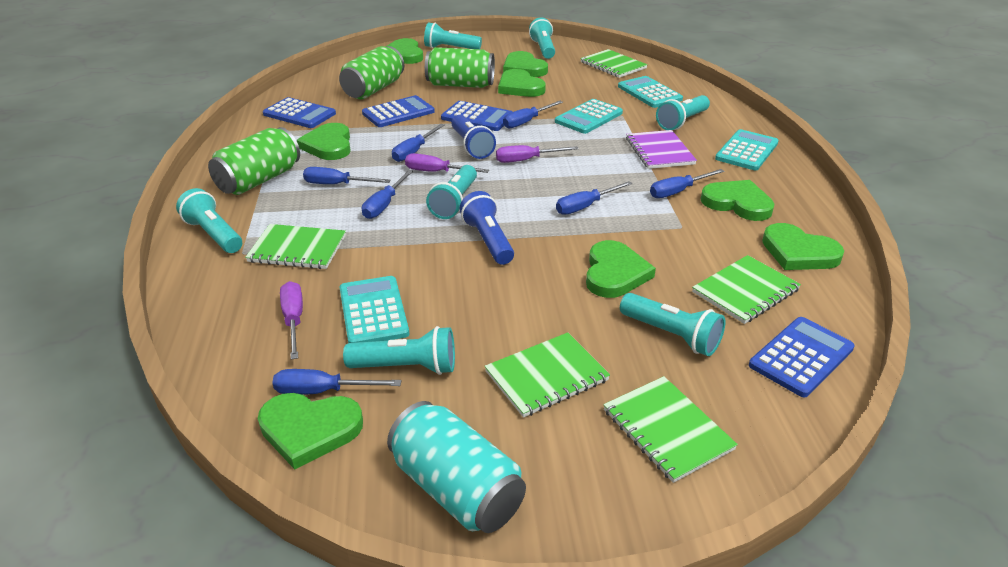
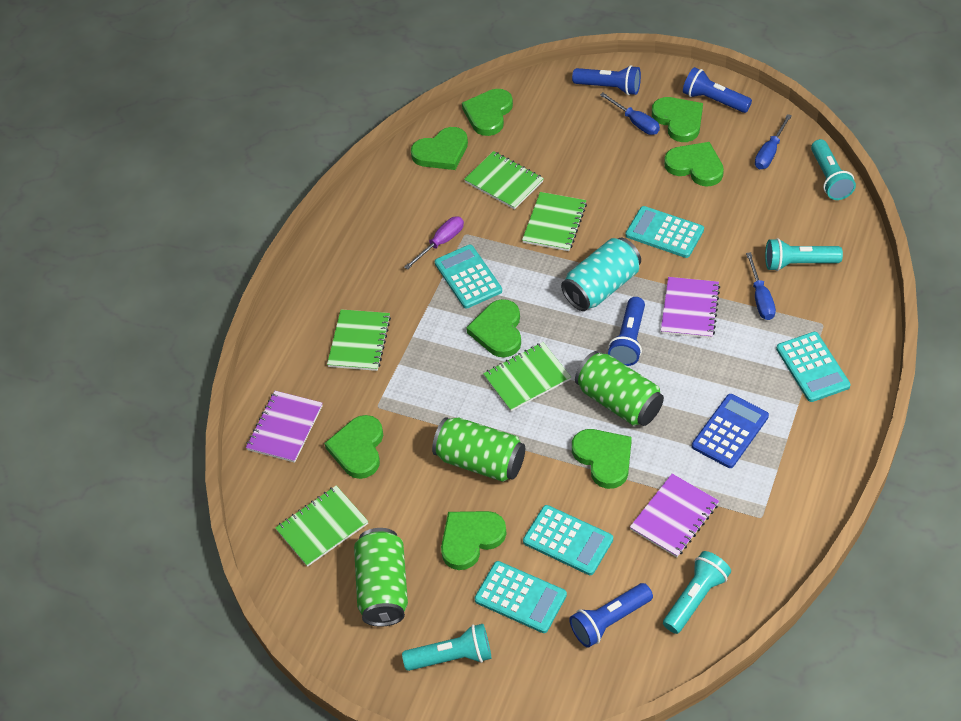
blue calculator: 4 -> 1
blue flashlight: 2 -> 4
blue screwdriver: 7 -> 3
purple notebook: 1 -> 3
purple screwdriver: 3 -> 1
turquoise calculator: 4 -> 5
turquoise flashlight: 7 -> 4

